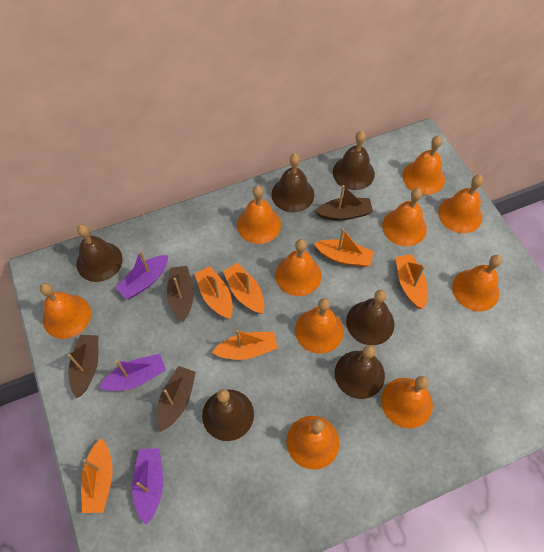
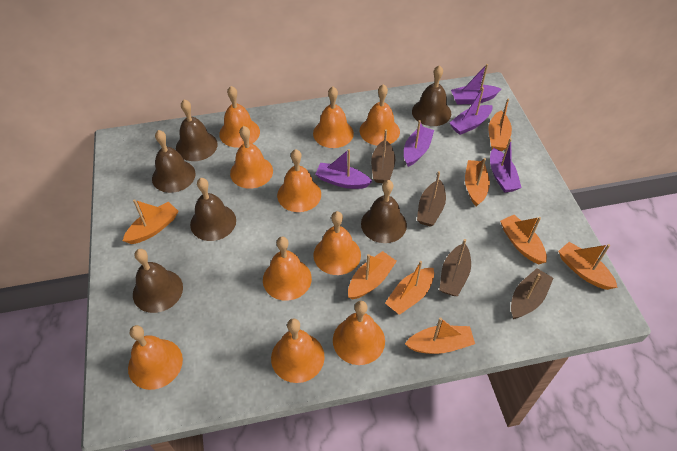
orange boat: 6 -> 8
purple boat: 3 -> 5

